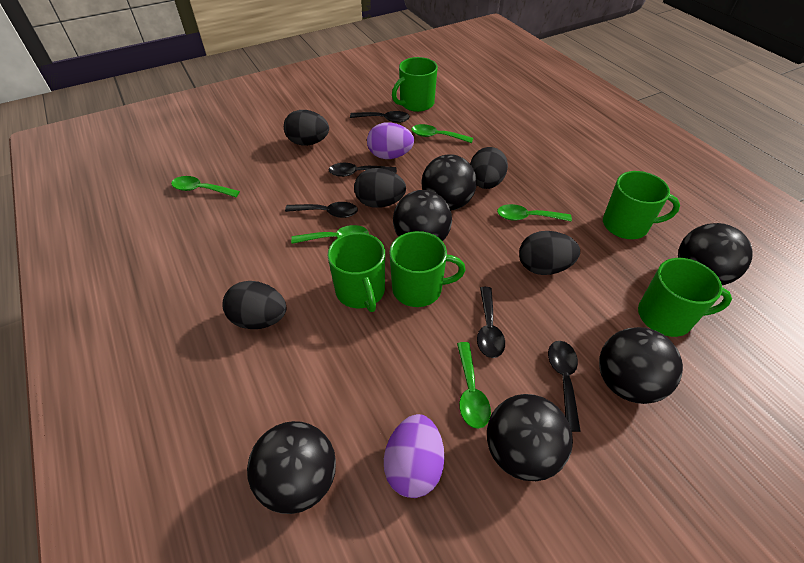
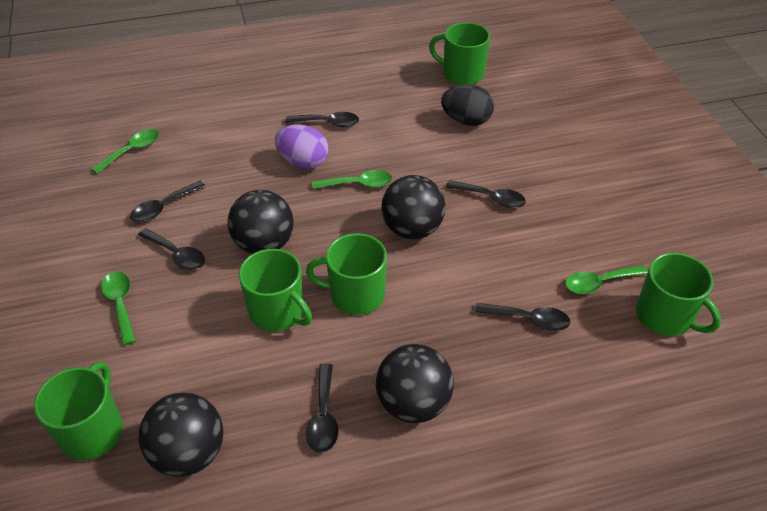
black ball: 6 -> 4
black egg: 5 -> 1
black spoon: 5 -> 6
green spoon: 5 -> 4
purple egg: 2 -> 1

